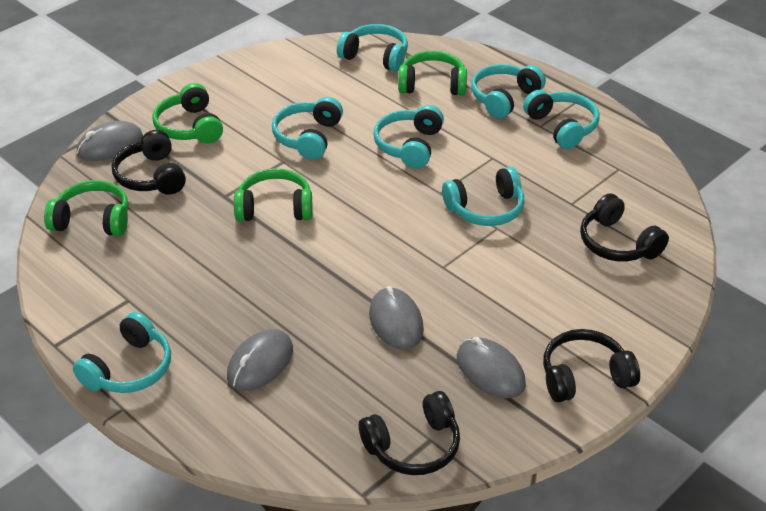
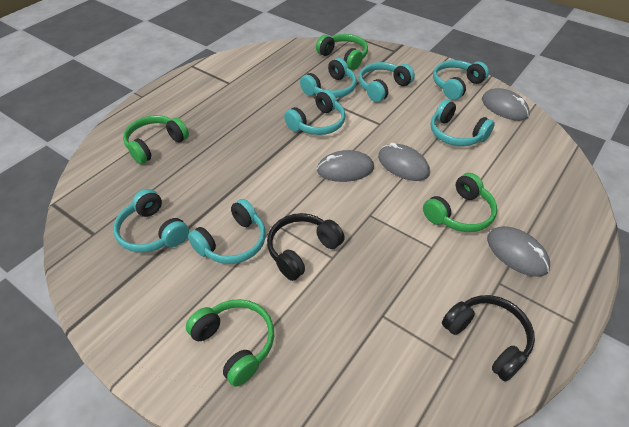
black headphones: 4 -> 2

